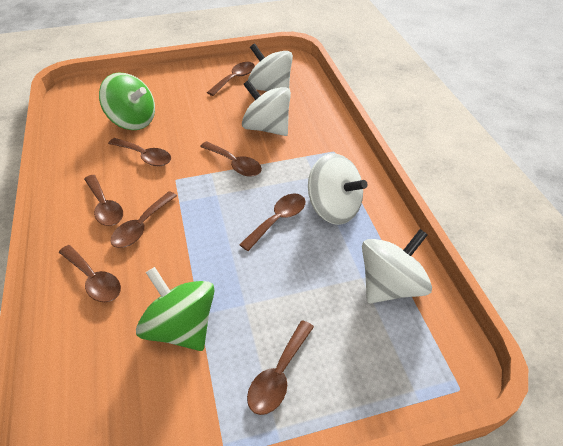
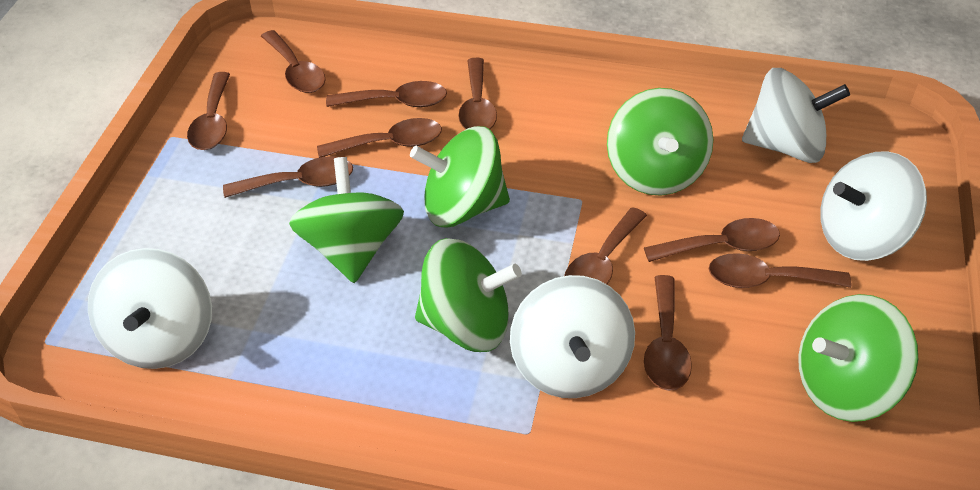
brown spoon: 8 -> 10
green spinning top: 2 -> 5

